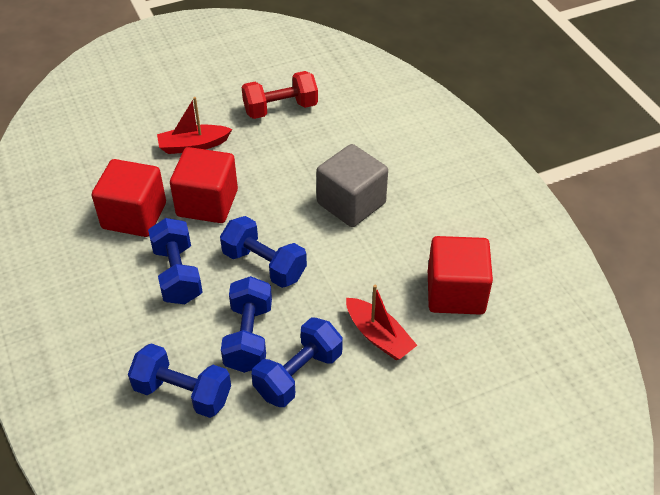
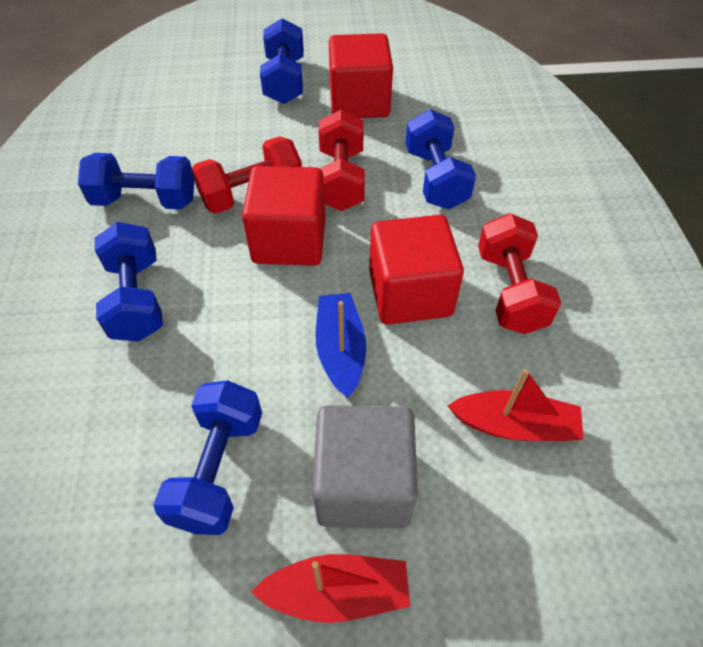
blue boat: 0 -> 1
red dumbbell: 1 -> 3

